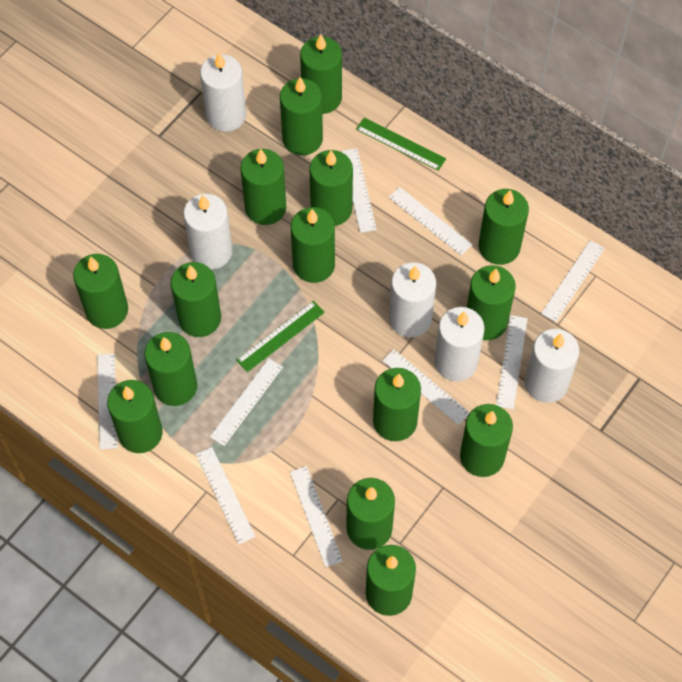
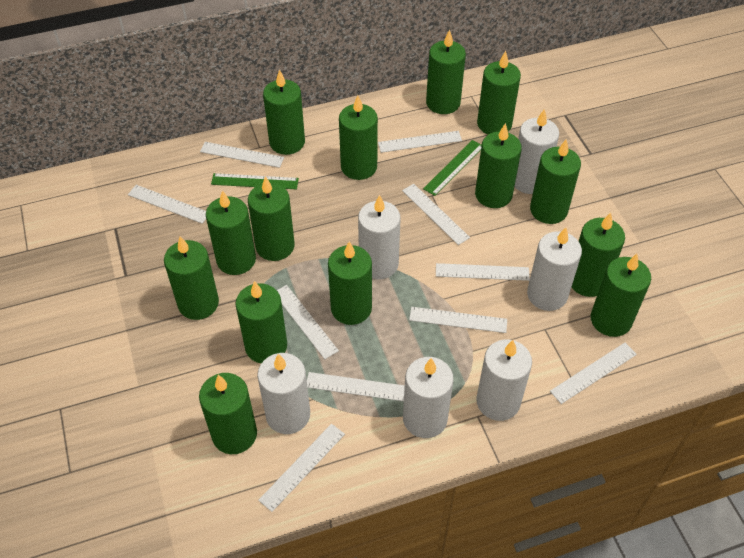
green candle: 15 -> 14
white candle: 5 -> 6
white ruler: 9 -> 10

